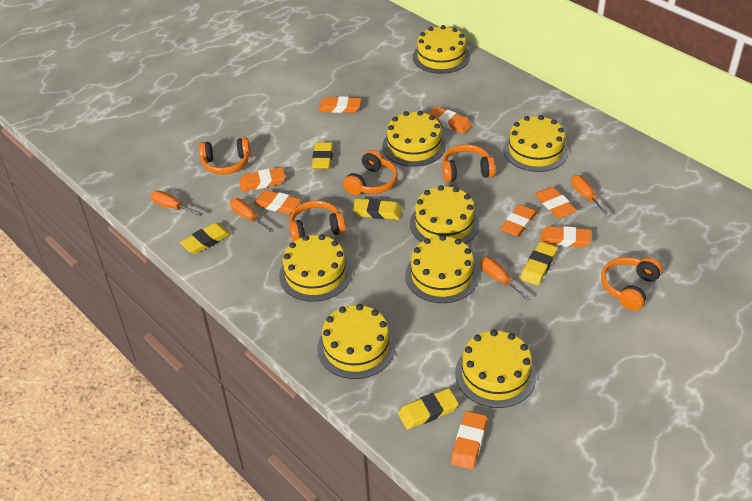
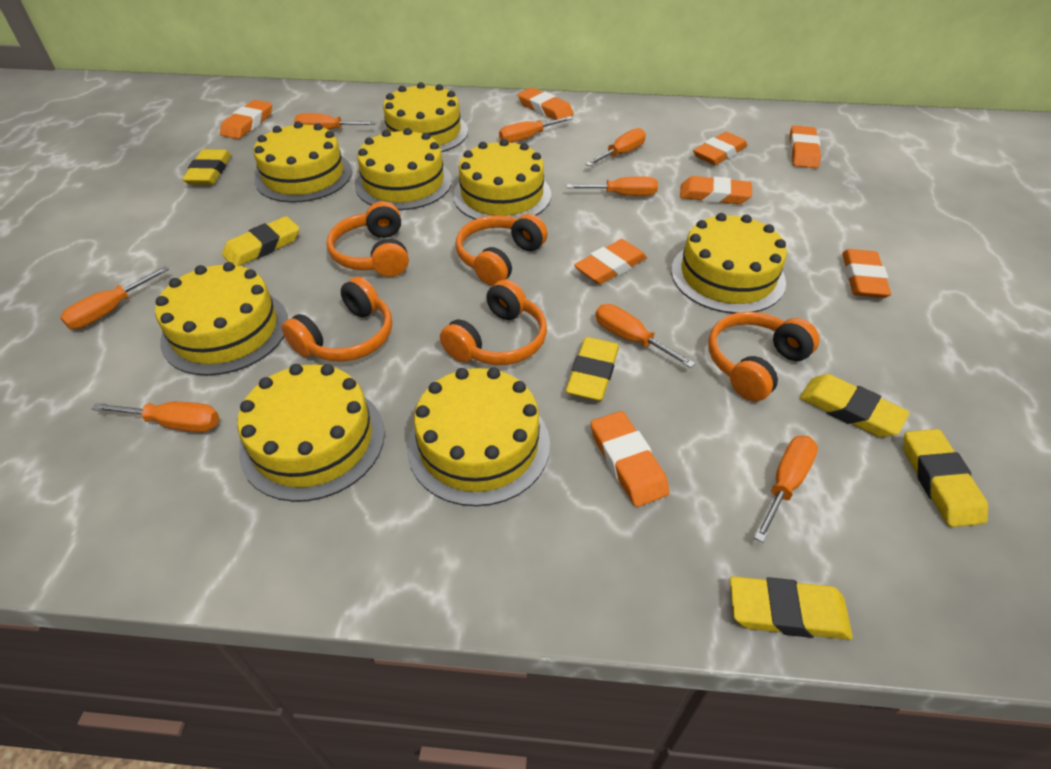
orange screwdriver: 4 -> 8
yellow eraser: 5 -> 6

